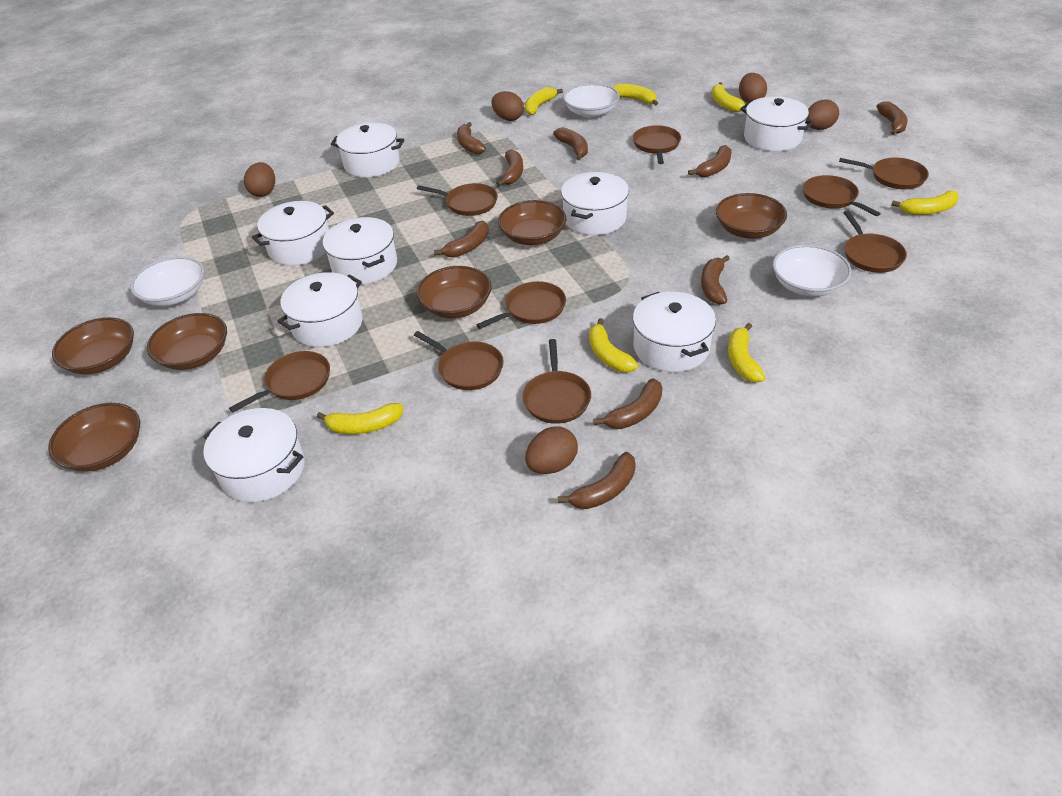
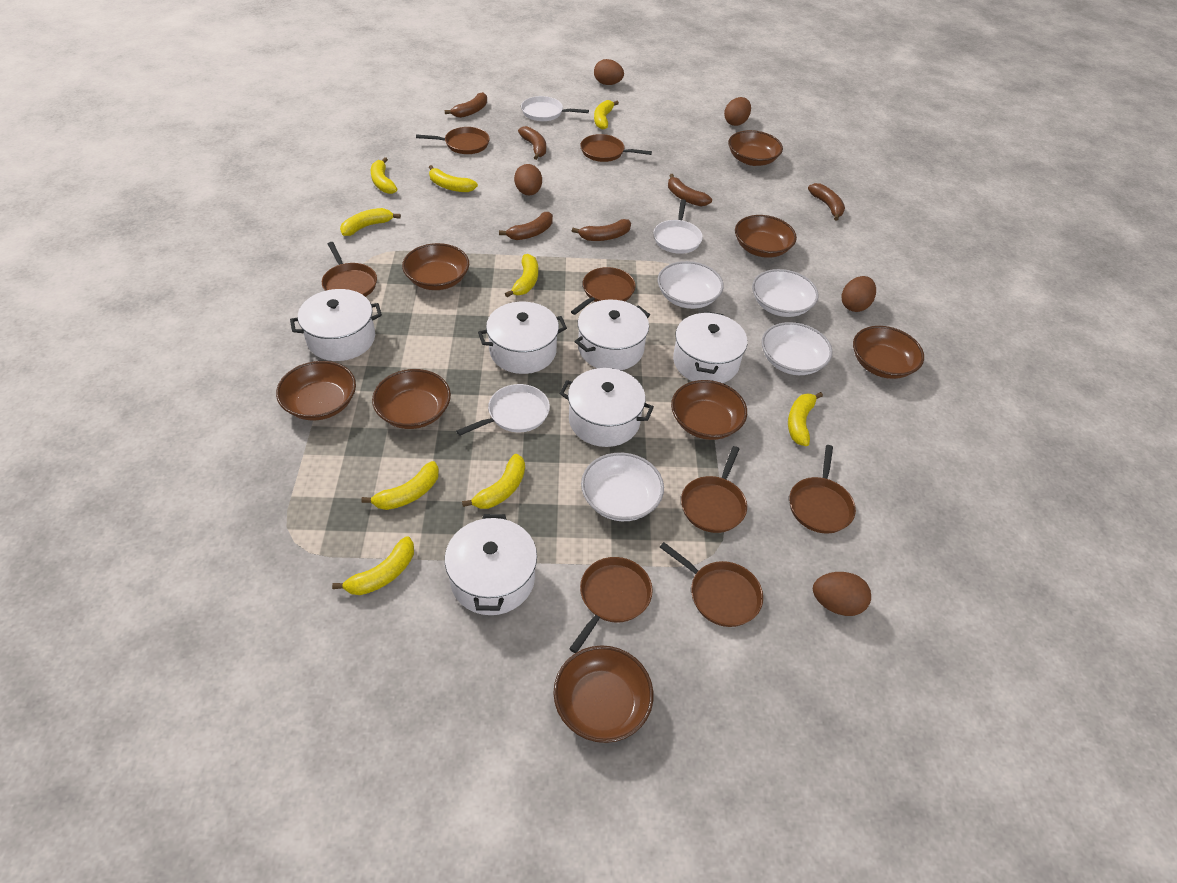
brown banana: 9 -> 6
brown bowl: 6 -> 8
brown pan: 9 -> 8
white bowl: 3 -> 4
white pan: 0 -> 3
white pot: 8 -> 6
yellow banana: 7 -> 9

